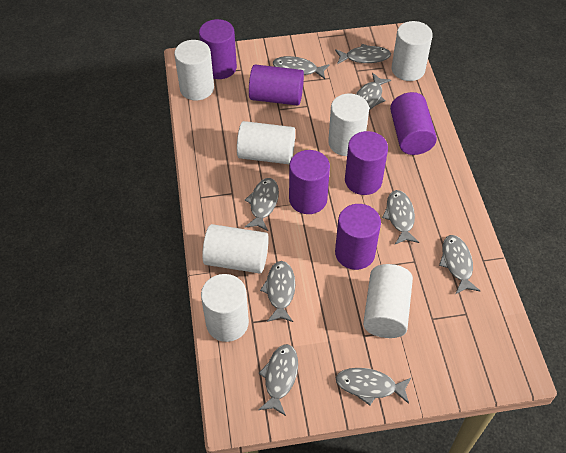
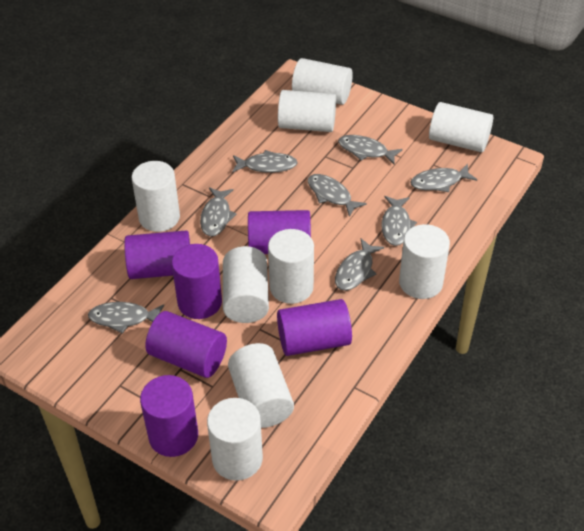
grey fish: 9 -> 8
white cylinder: 7 -> 9

